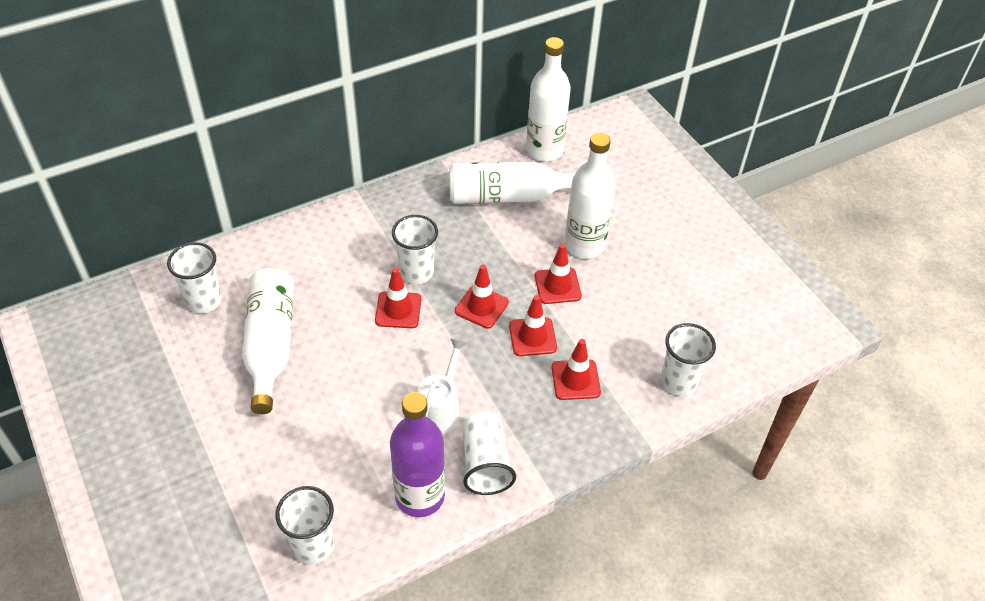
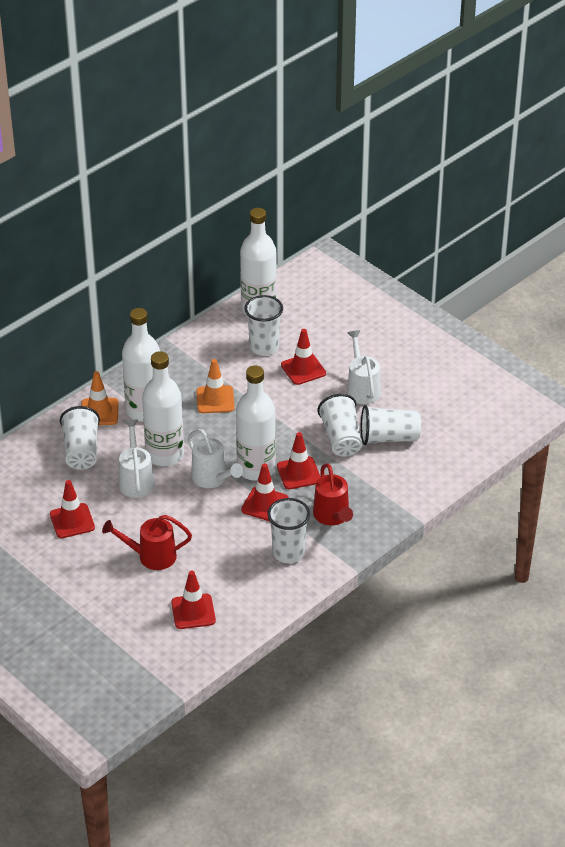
orange traffic cone: 0 -> 2
purple bottle: 1 -> 0
red watering can: 0 -> 2
white watering can: 1 -> 3

